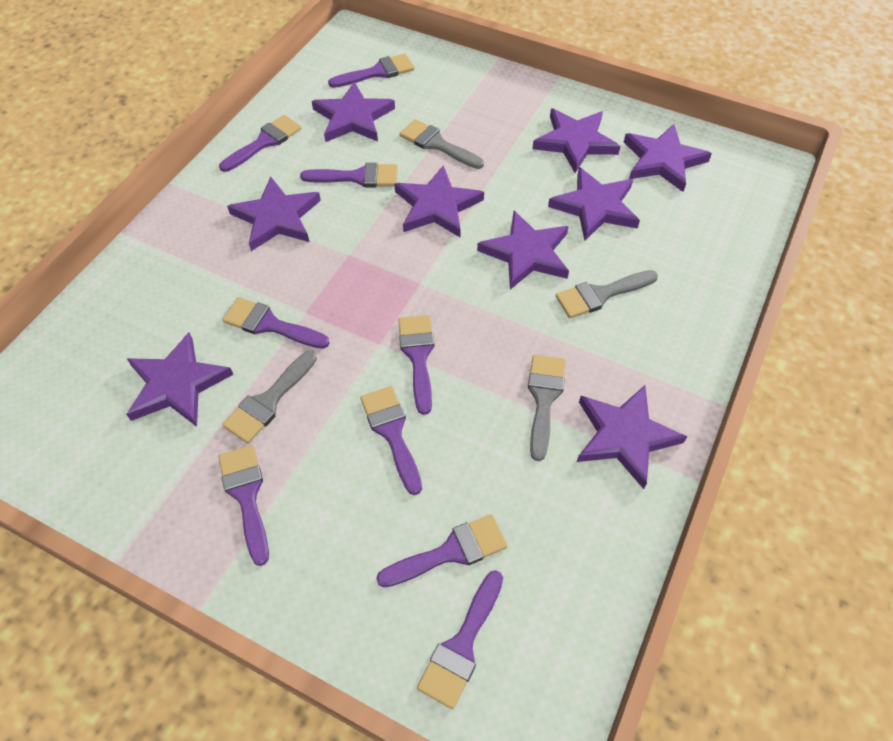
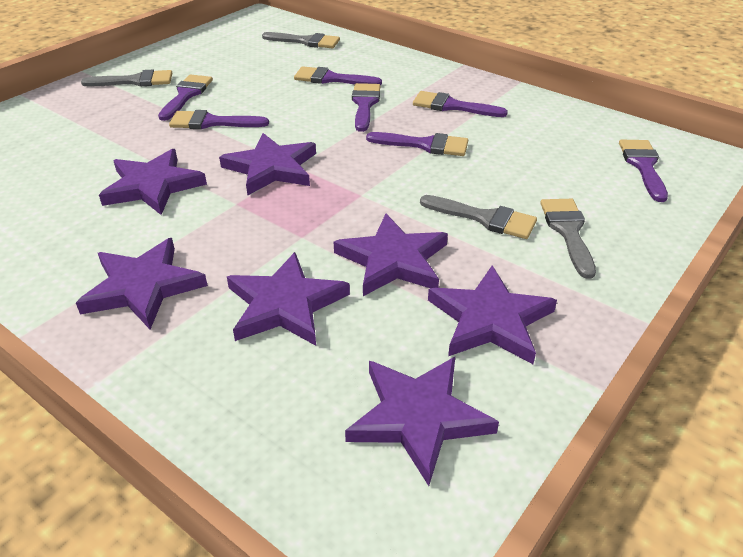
purple brush: 9 -> 7
purple star: 9 -> 7

